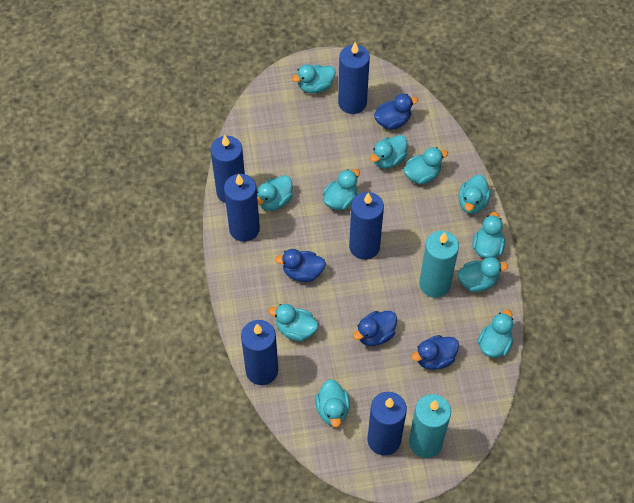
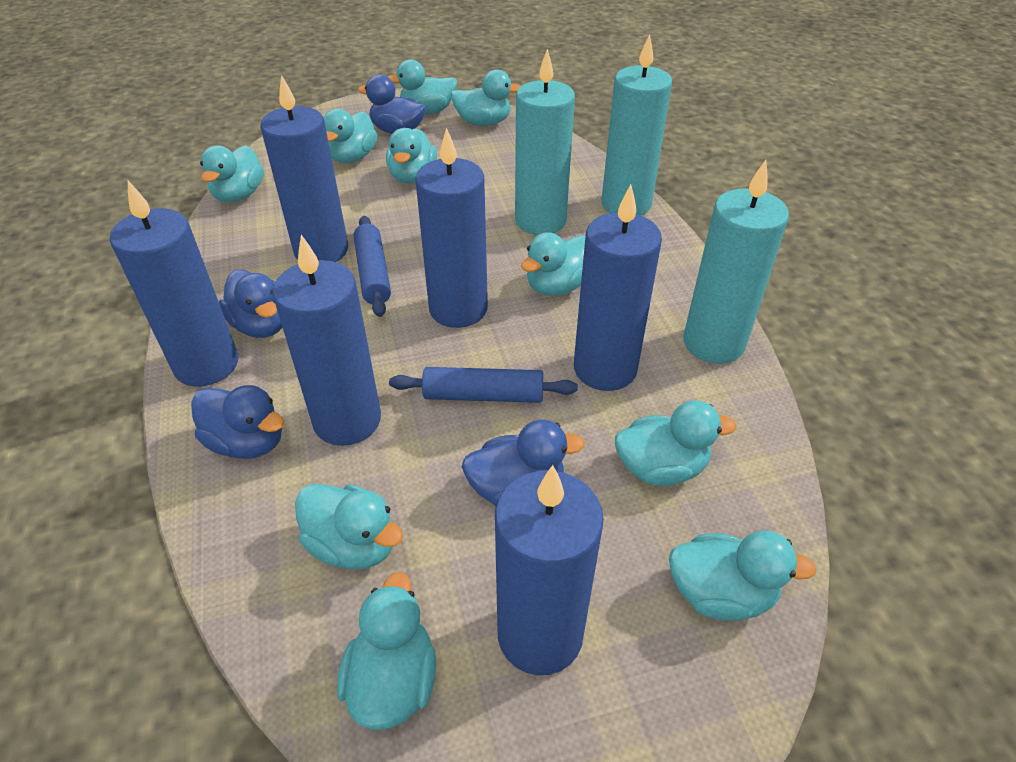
blue rolling pin: 0 -> 2
turquoise candle: 2 -> 3
turquoise duck: 11 -> 10

